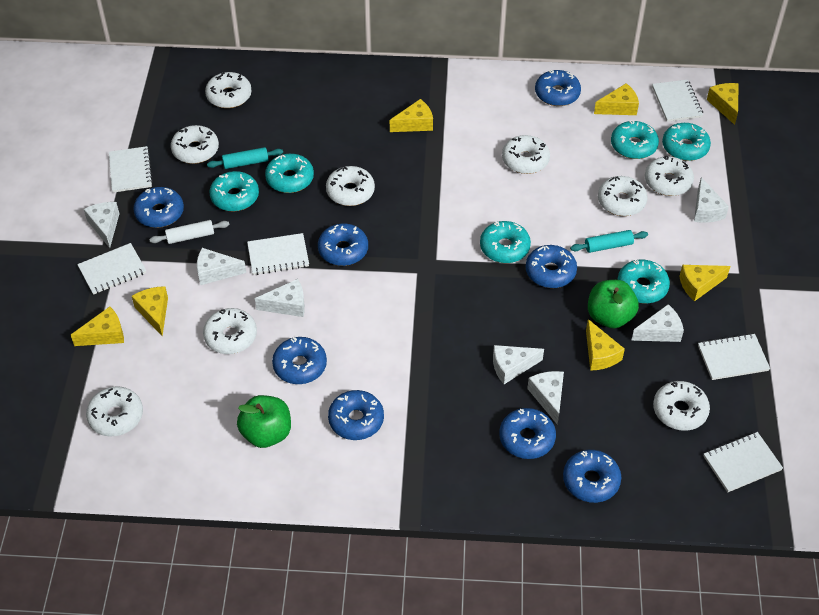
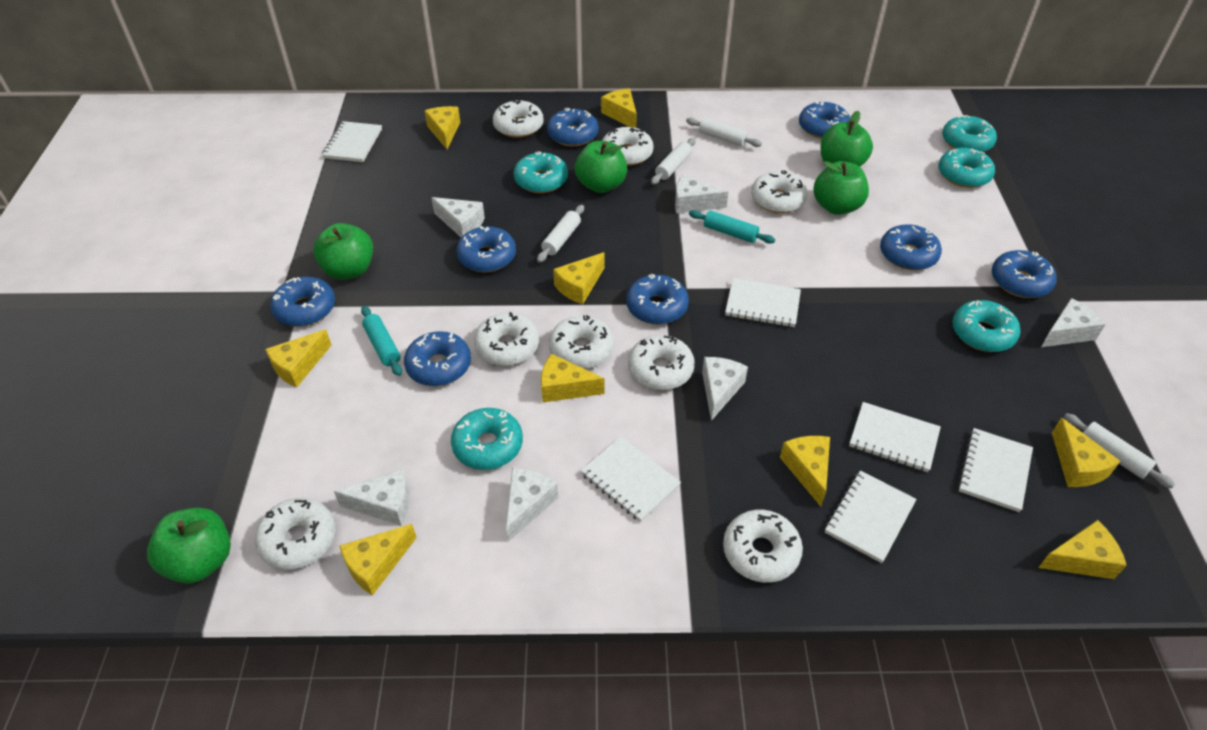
green apple: 2 -> 5
turquoise donut: 6 -> 5
white cheese: 7 -> 6
white donut: 9 -> 8
white rolling pin: 1 -> 4
yellow cheese: 7 -> 9

